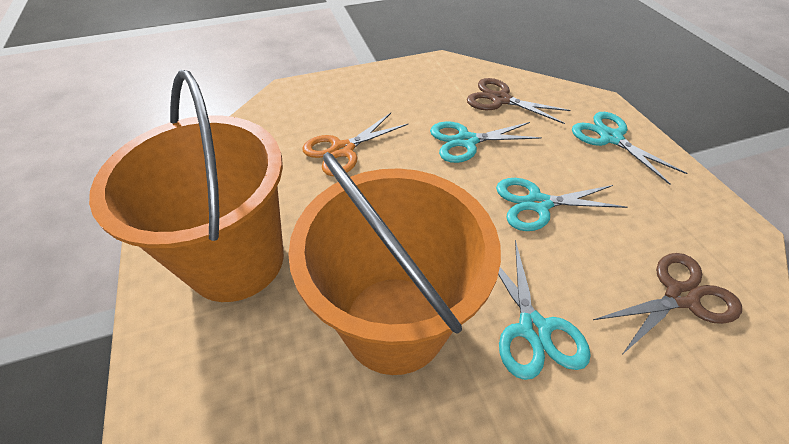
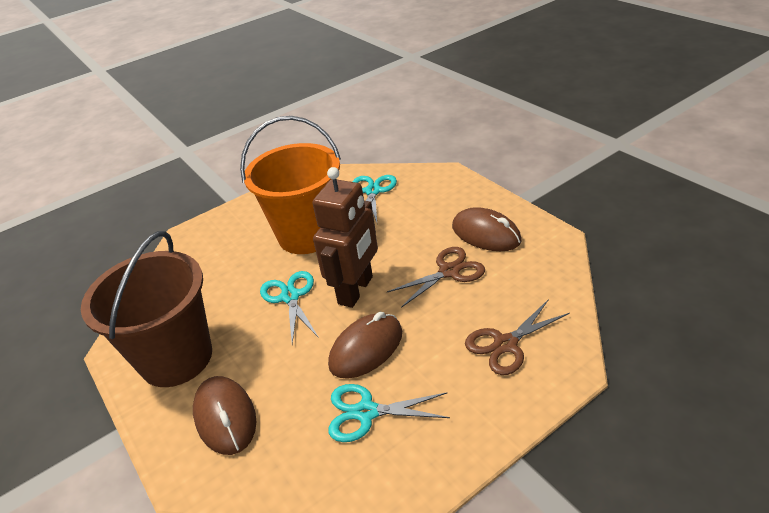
brown bucket: 0 -> 1
brown mouse: 0 -> 3
brown robot: 0 -> 1
orange bucket: 2 -> 1
orange scissors: 1 -> 0
turquoise scissors: 4 -> 3

